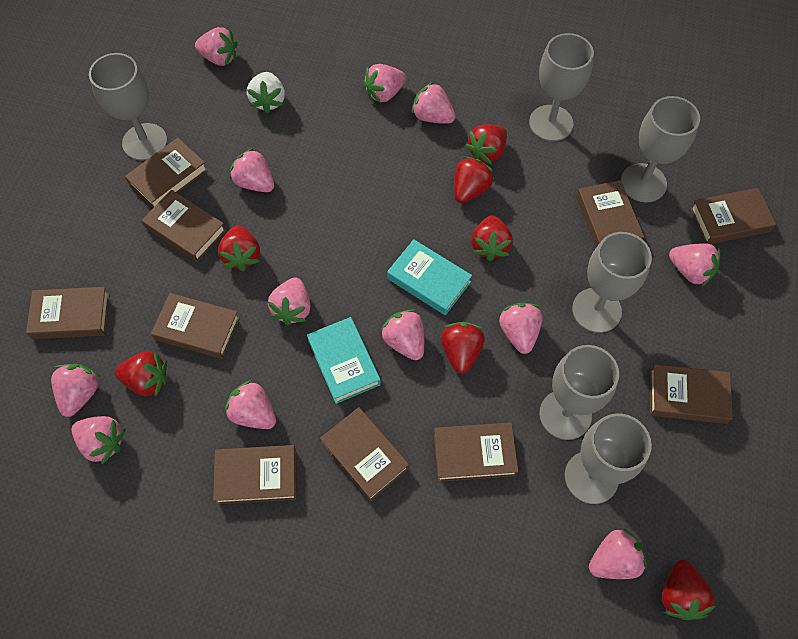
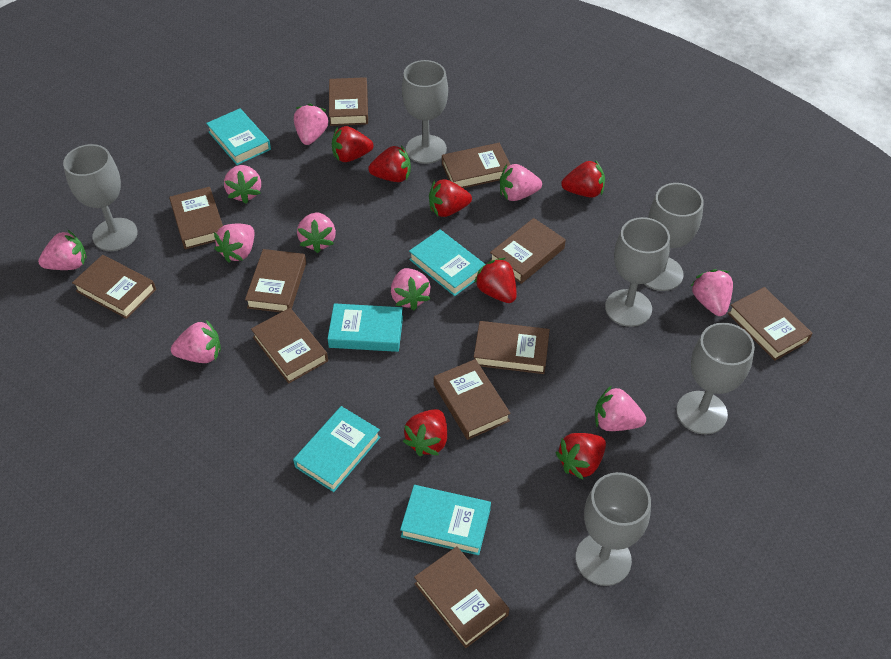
brown book: 10 -> 11
pink strawberry: 12 -> 10
turquoise book: 2 -> 5
white strawberry: 1 -> 0

